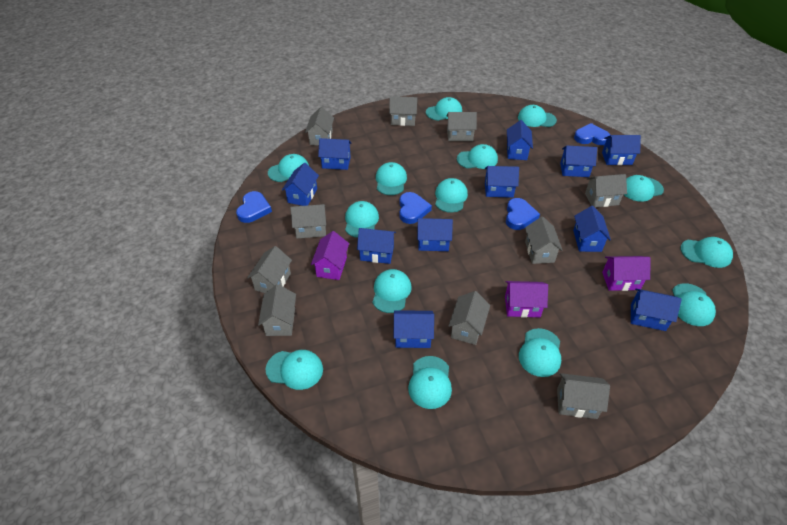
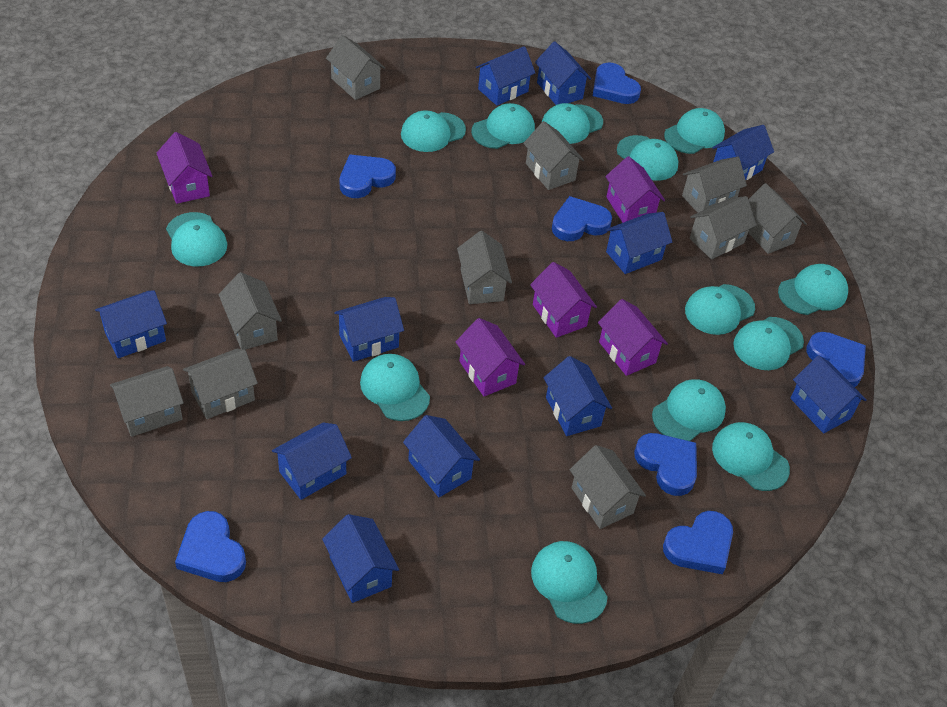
blue heart: 4 -> 7
purple house: 3 -> 5
turquoise cap: 14 -> 13

